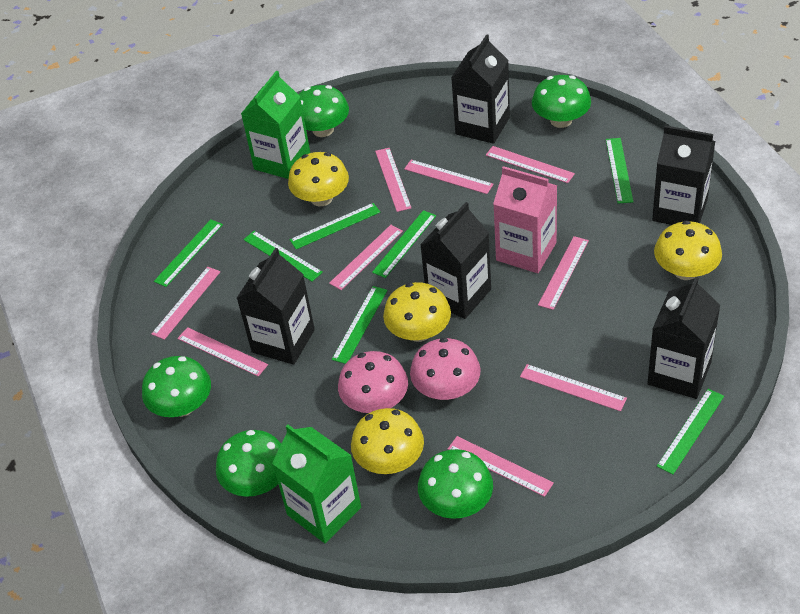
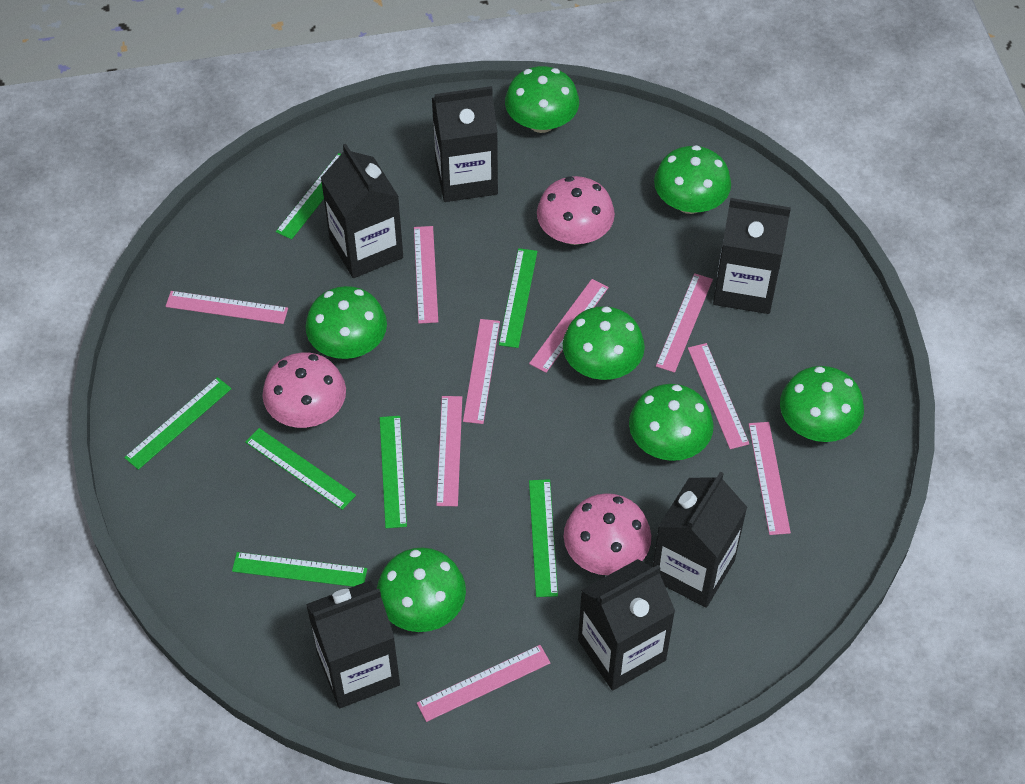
black carton: 5 -> 6
green carton: 2 -> 0
green mushroom: 5 -> 7
pink carton: 1 -> 0
pink mushroom: 2 -> 3
yellow mushroom: 4 -> 0

